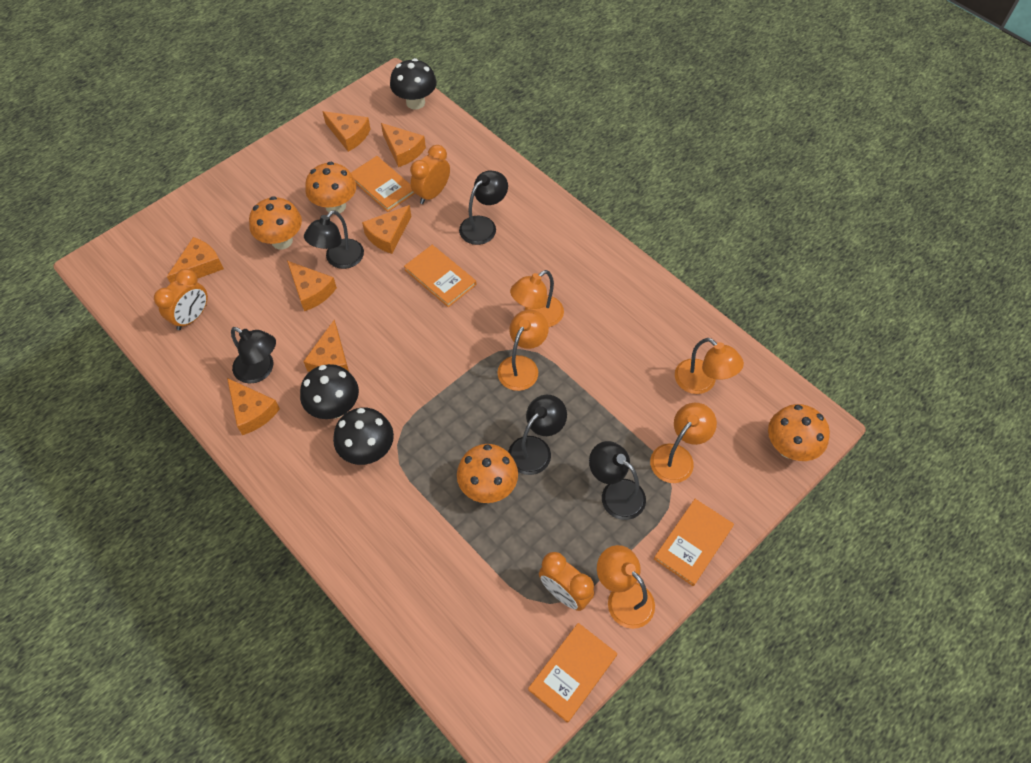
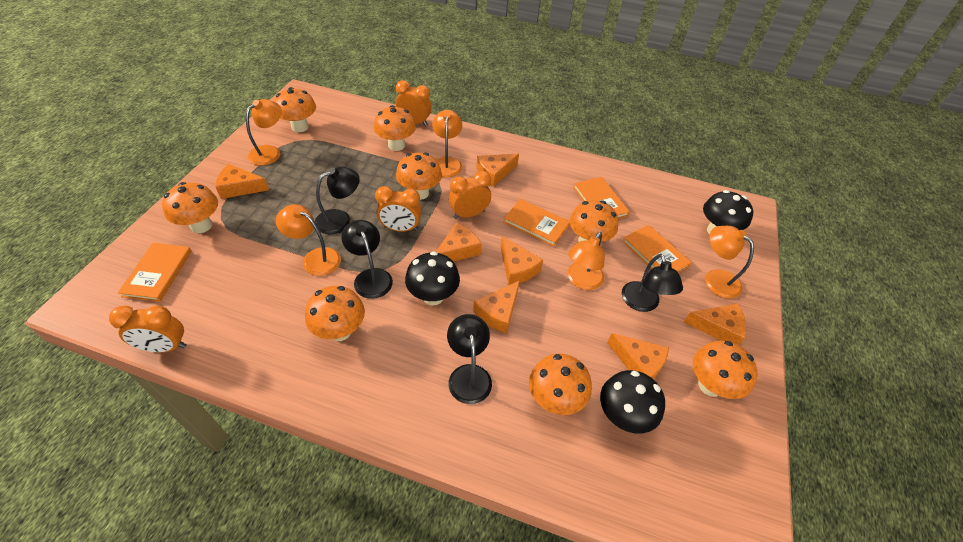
black lamp: 5 -> 4
orange clock: 3 -> 4
orange mushroom: 4 -> 8

